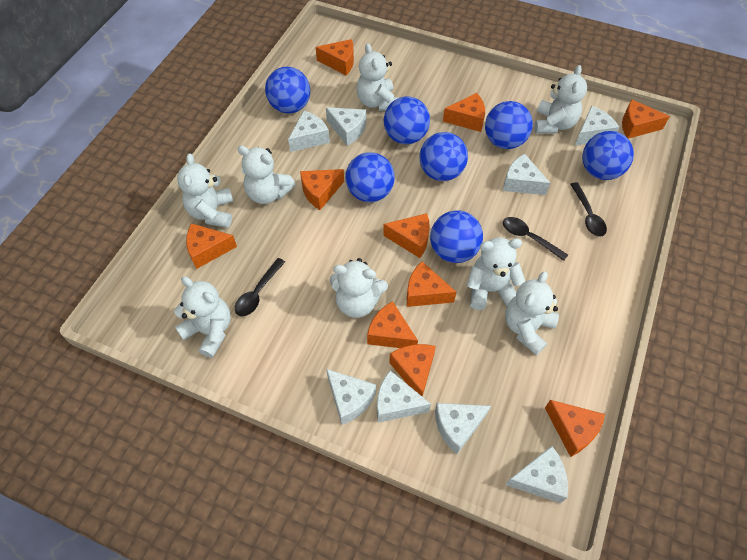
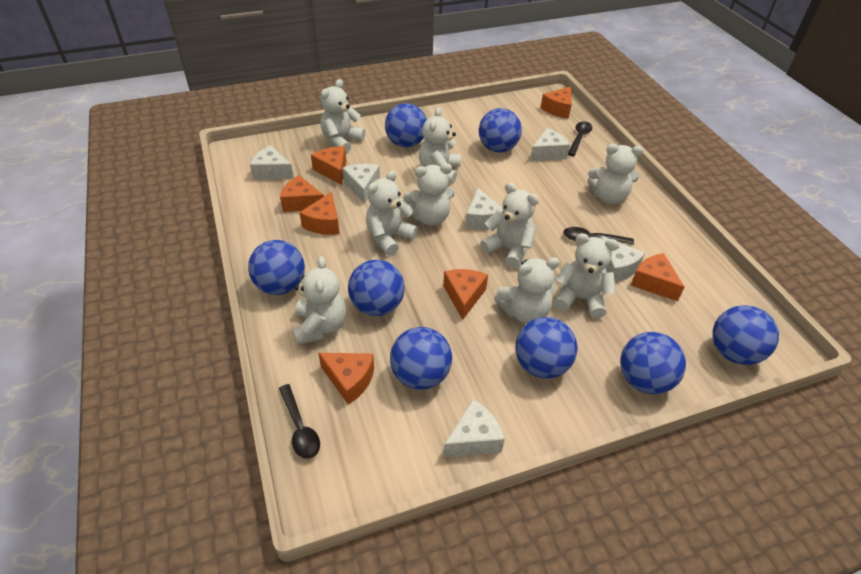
blue ball: 7 -> 8
orange cheese: 10 -> 7
white cheese: 8 -> 6
white teddy bear: 8 -> 9

